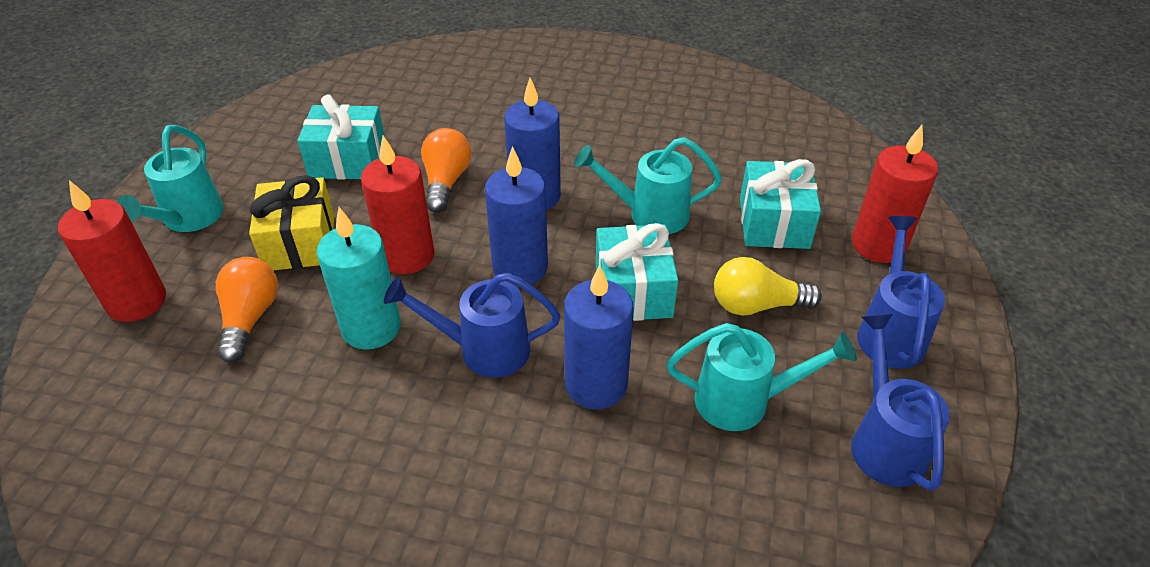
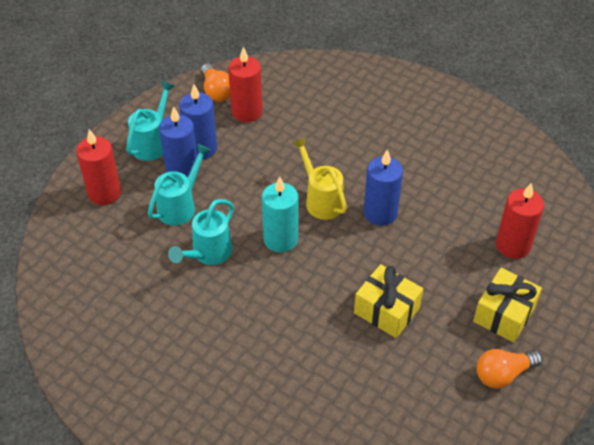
blue watering can: 3 -> 0
turquoise gift: 3 -> 0
yellow gift: 1 -> 2
yellow light bulb: 1 -> 0
yellow watering can: 0 -> 1

